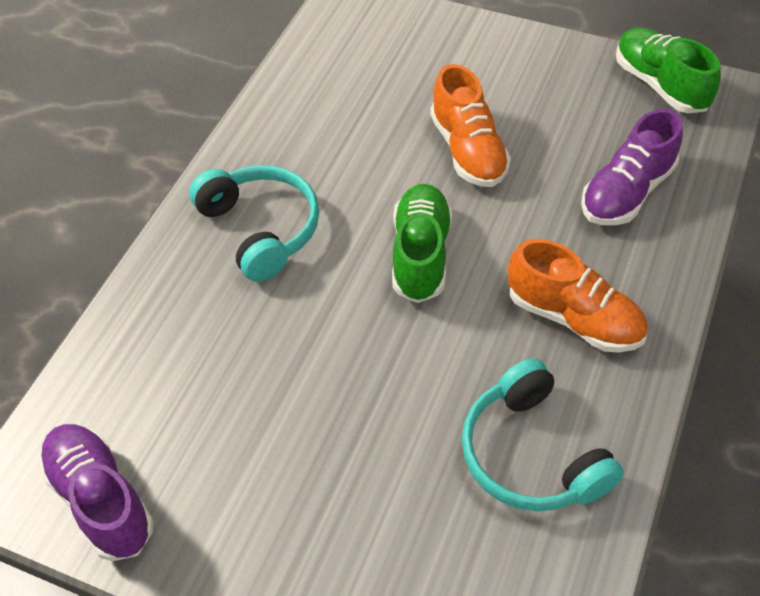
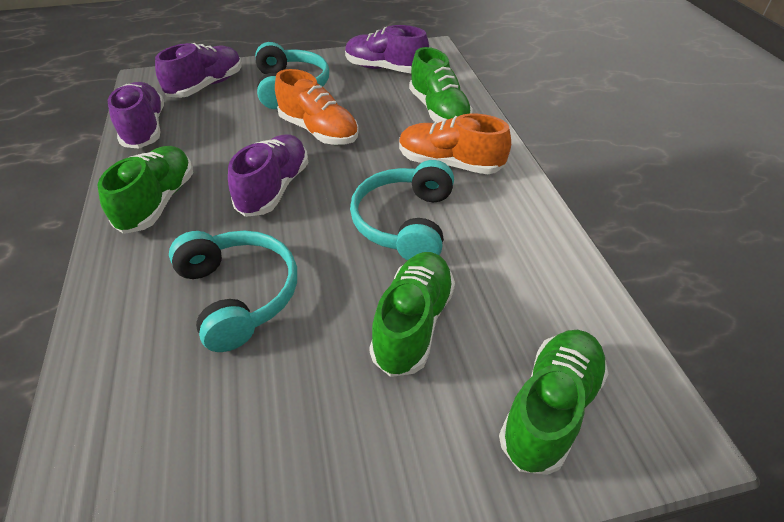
green shoe: 2 -> 4
purple shoe: 2 -> 4
turquoise headphones: 2 -> 3

